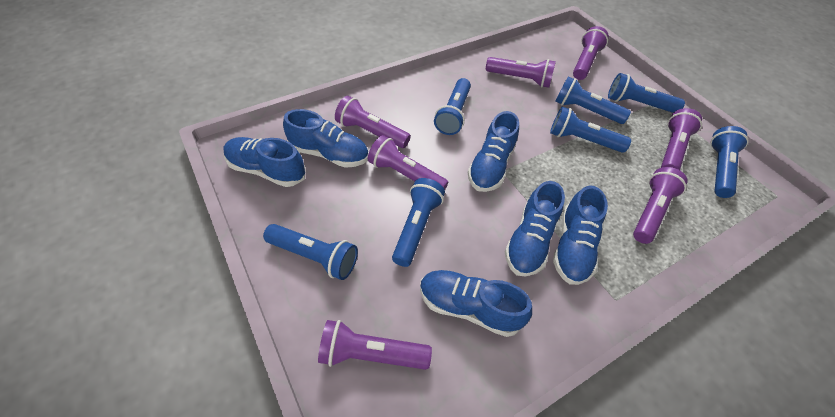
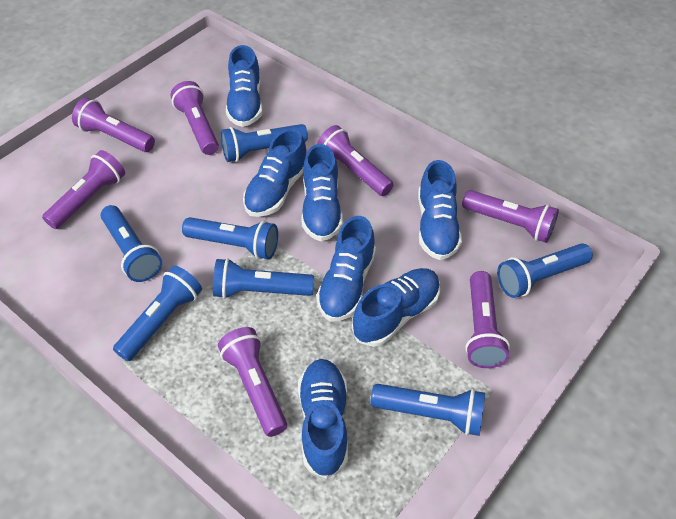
blue shoe: 6 -> 7

